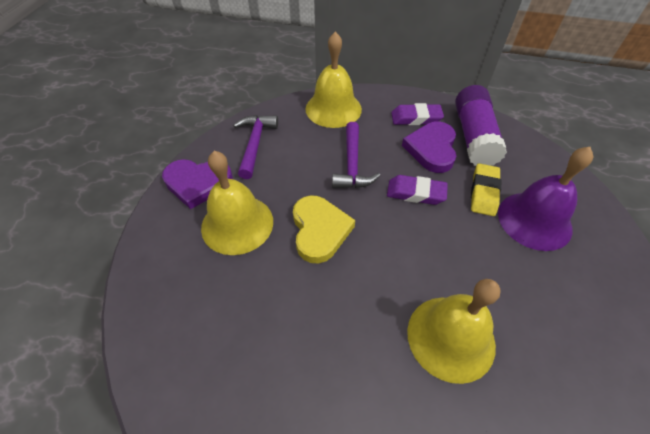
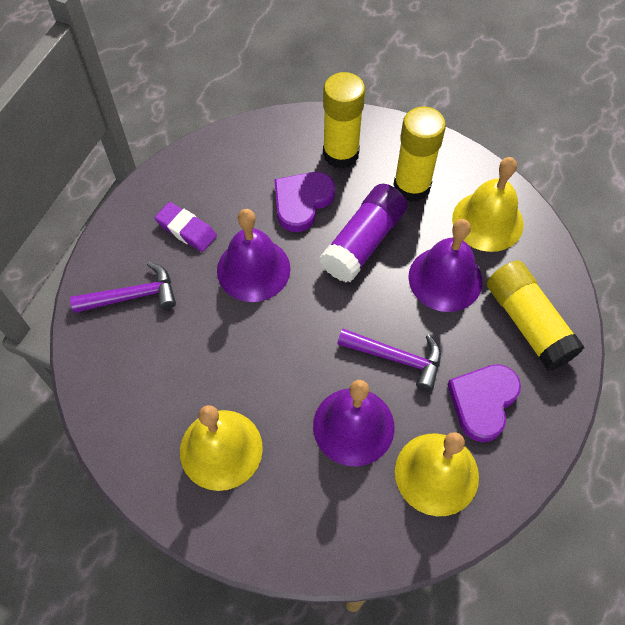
purple bell: 1 -> 3
purple eraser: 2 -> 1
yellow eraser: 1 -> 0
yellow glue stick: 0 -> 3
yellow heart: 1 -> 0

